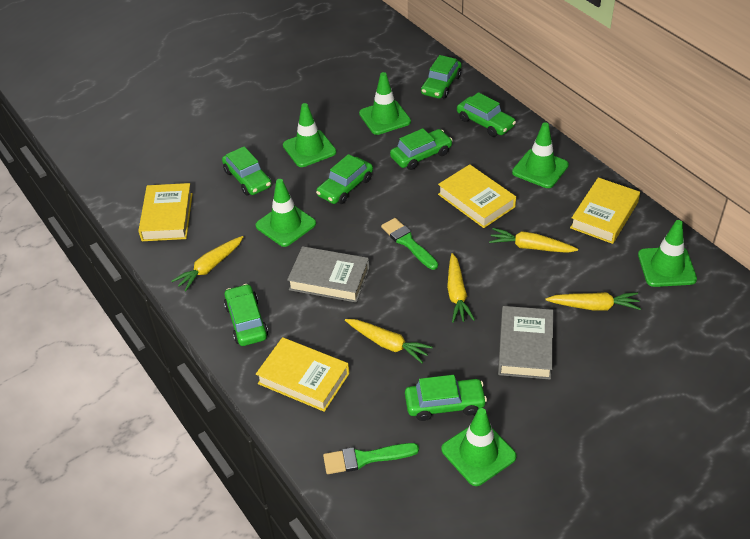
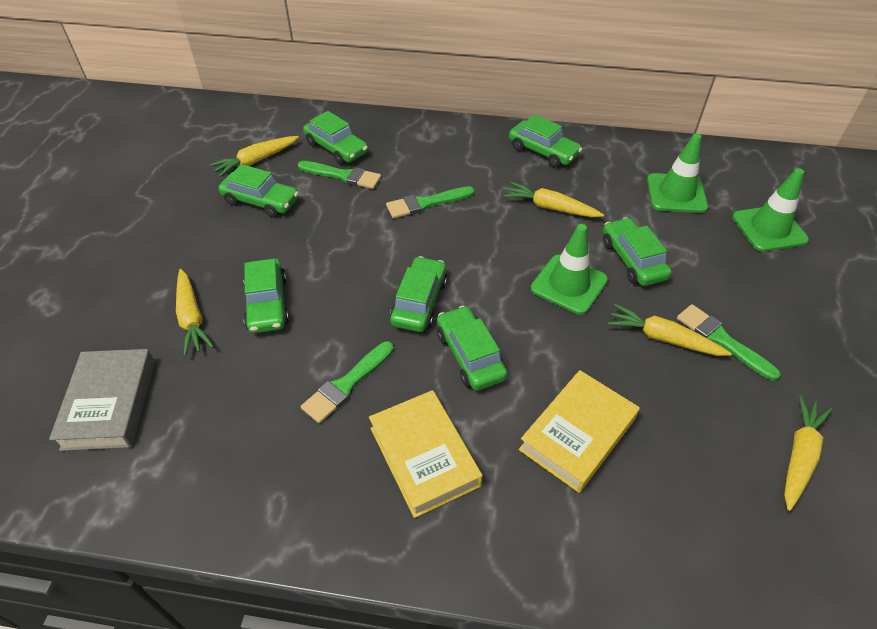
green brush: 2 -> 4
green traffic cone: 6 -> 3
grey book: 2 -> 1
yellow book: 4 -> 2

